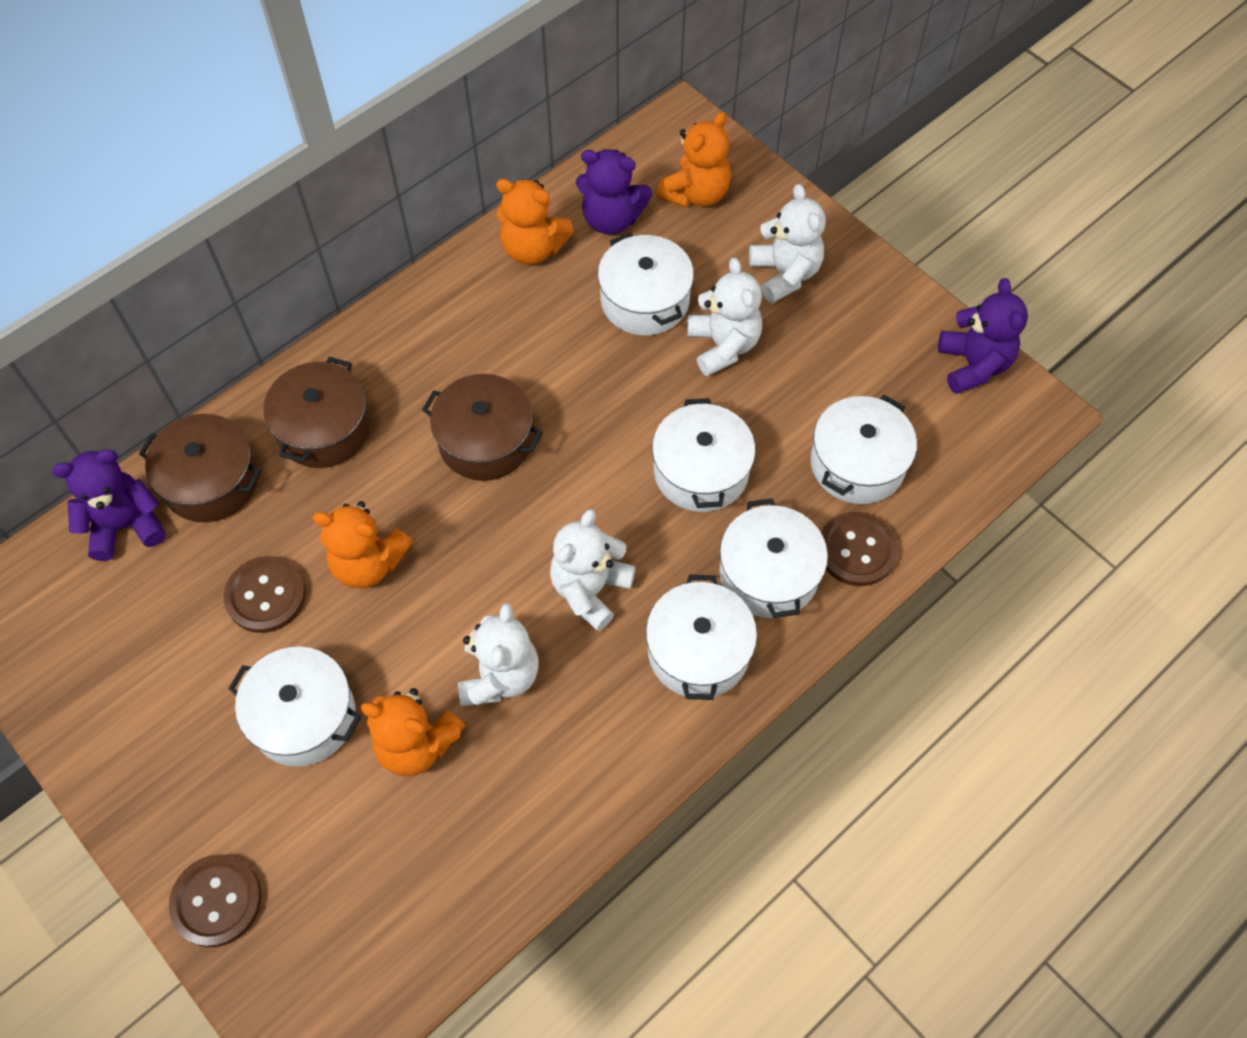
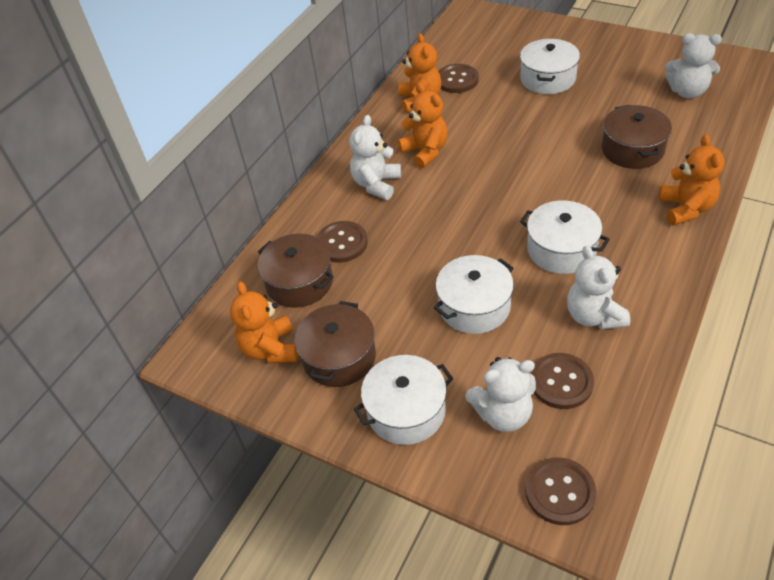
brown button: 3 -> 4
purple teddy bear: 3 -> 0
white pot: 6 -> 4

